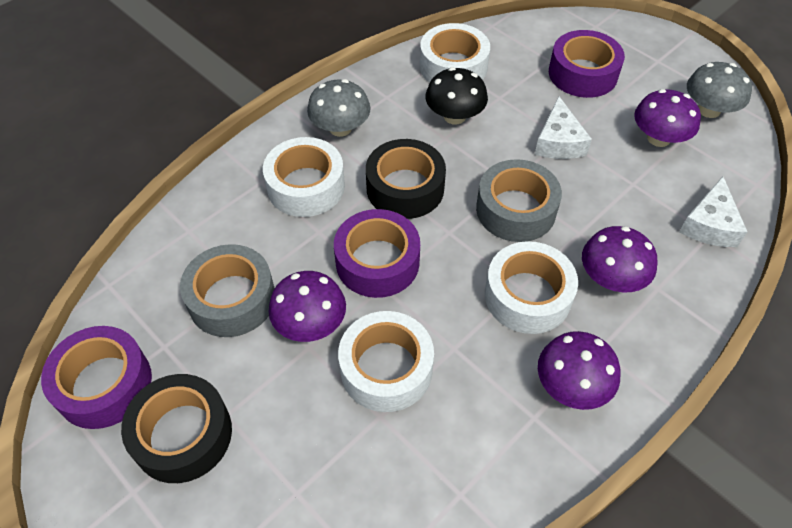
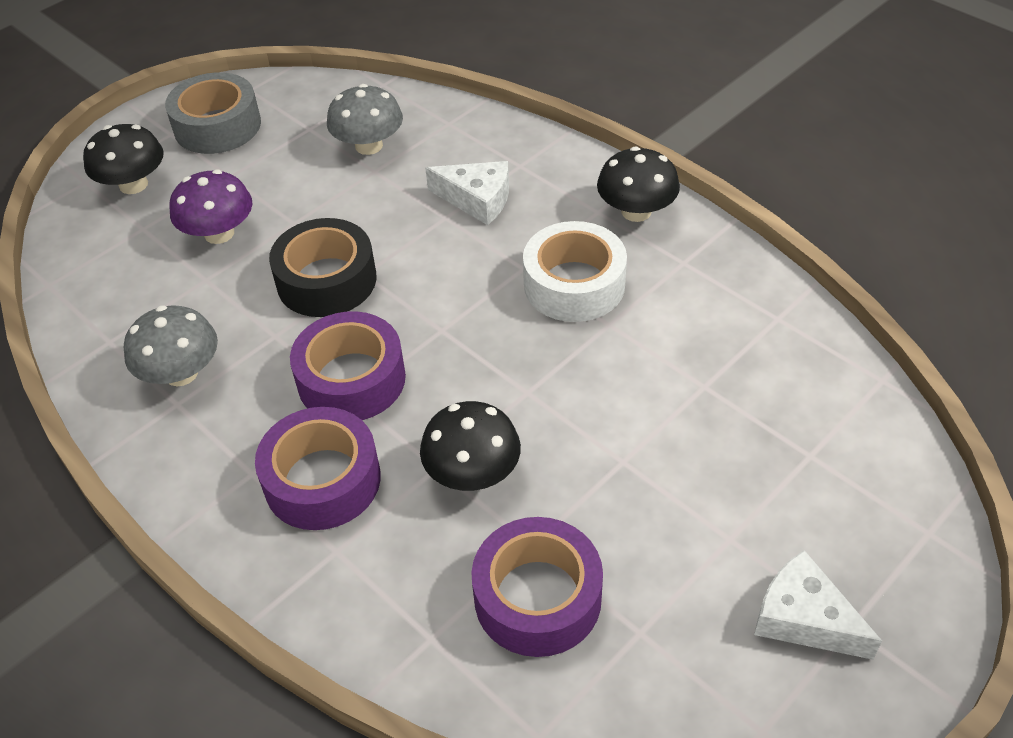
black mushroom: 1 -> 3
black tape: 2 -> 1
grey tape: 2 -> 1
purple mushroom: 4 -> 1
white tape: 4 -> 1

